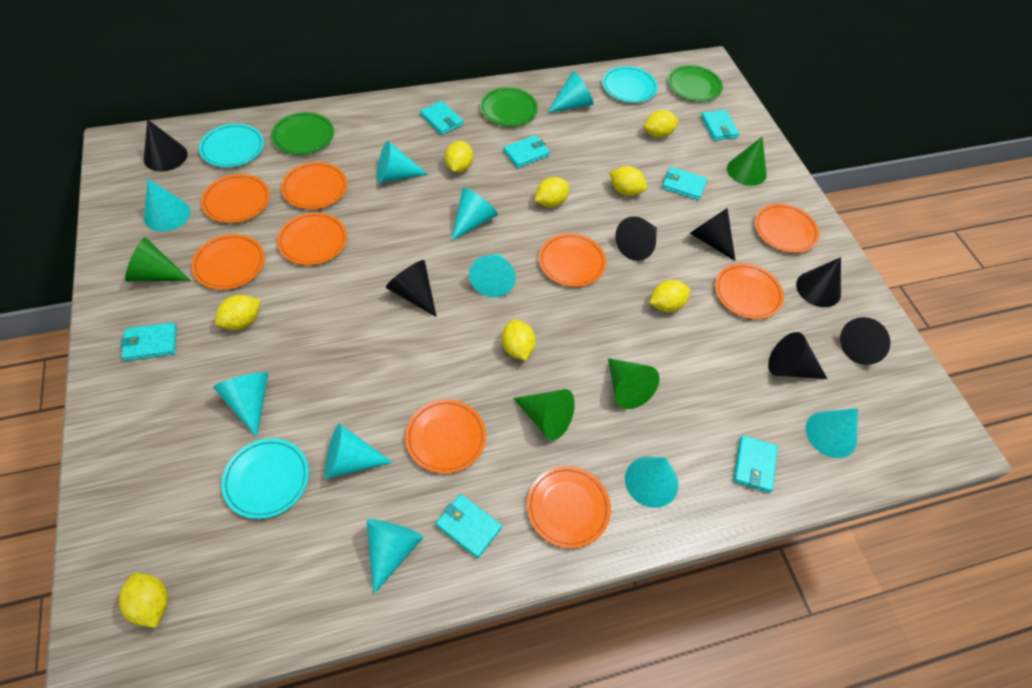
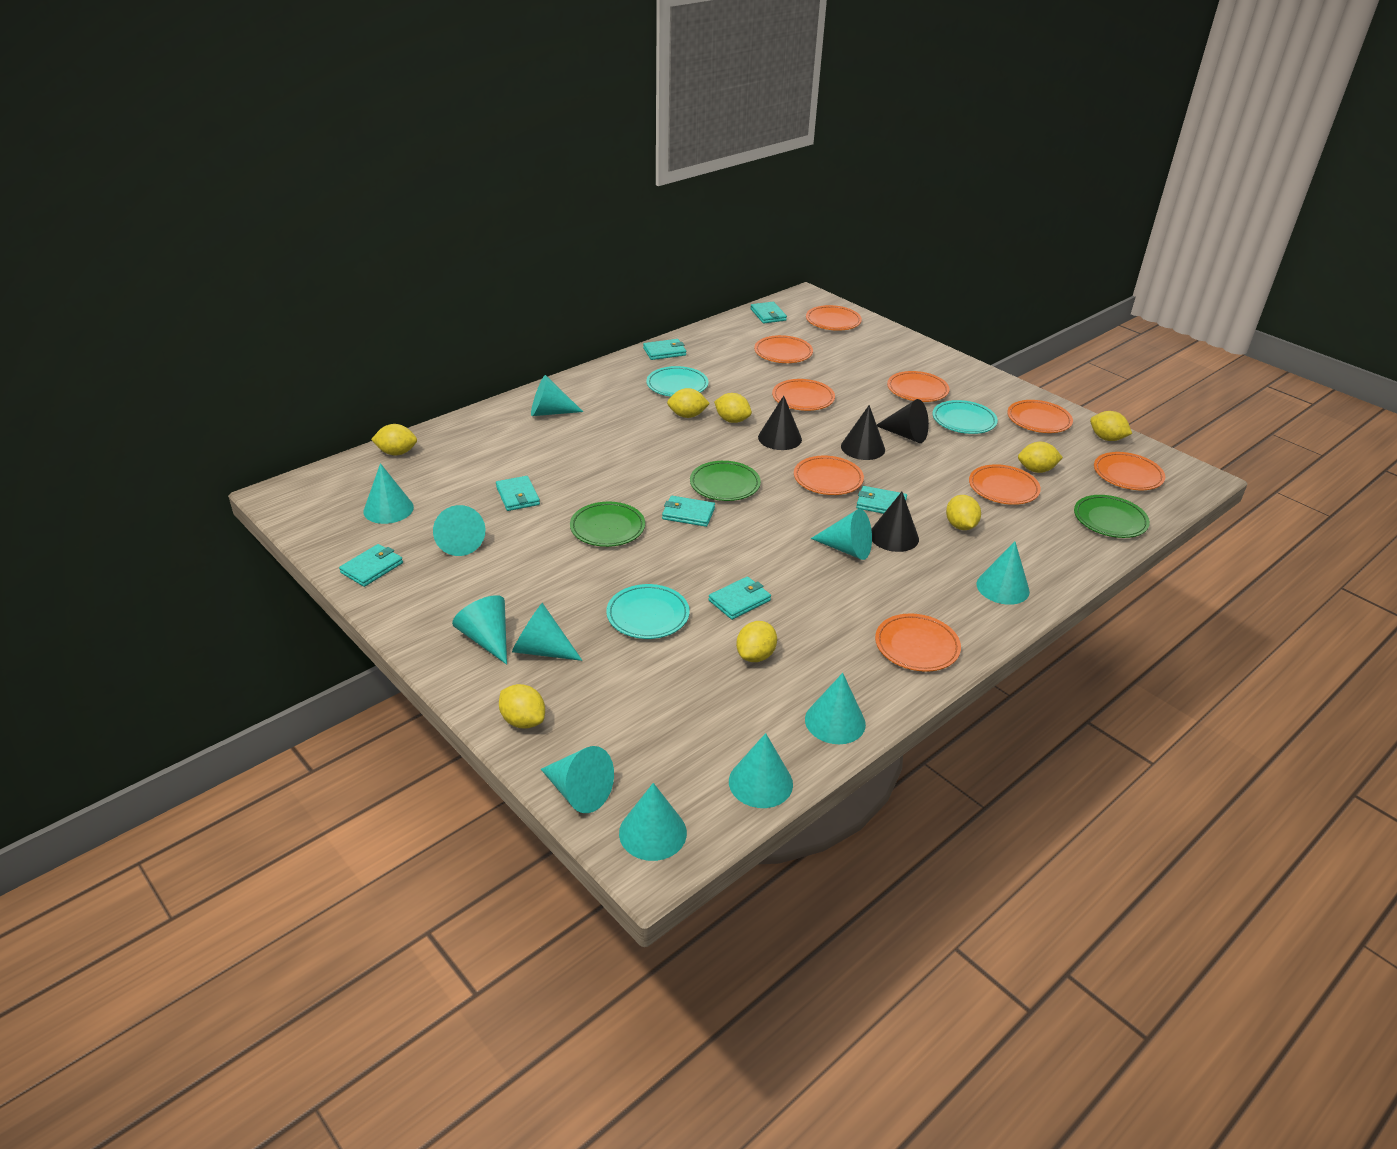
black cone: 7 -> 4
green cone: 4 -> 0
turquoise cone: 10 -> 11

